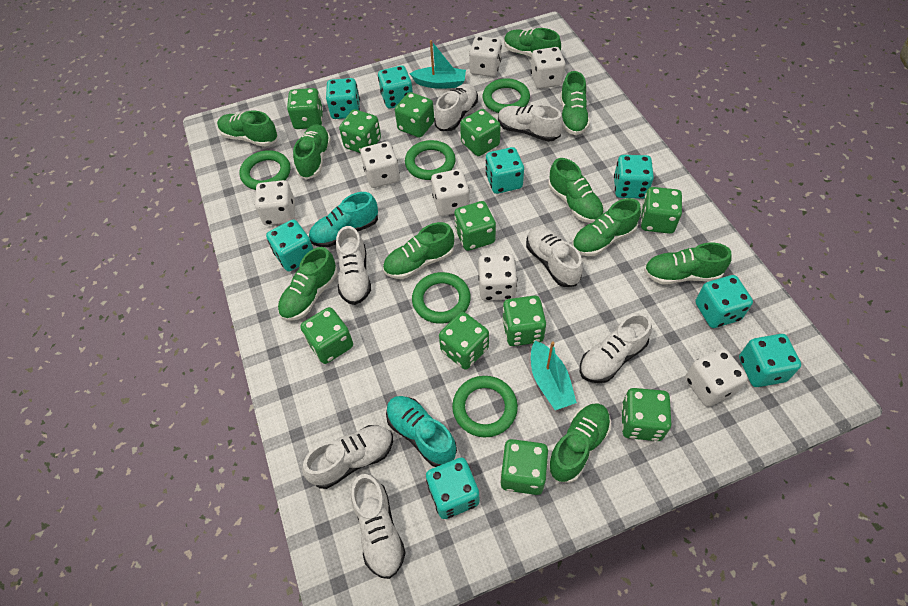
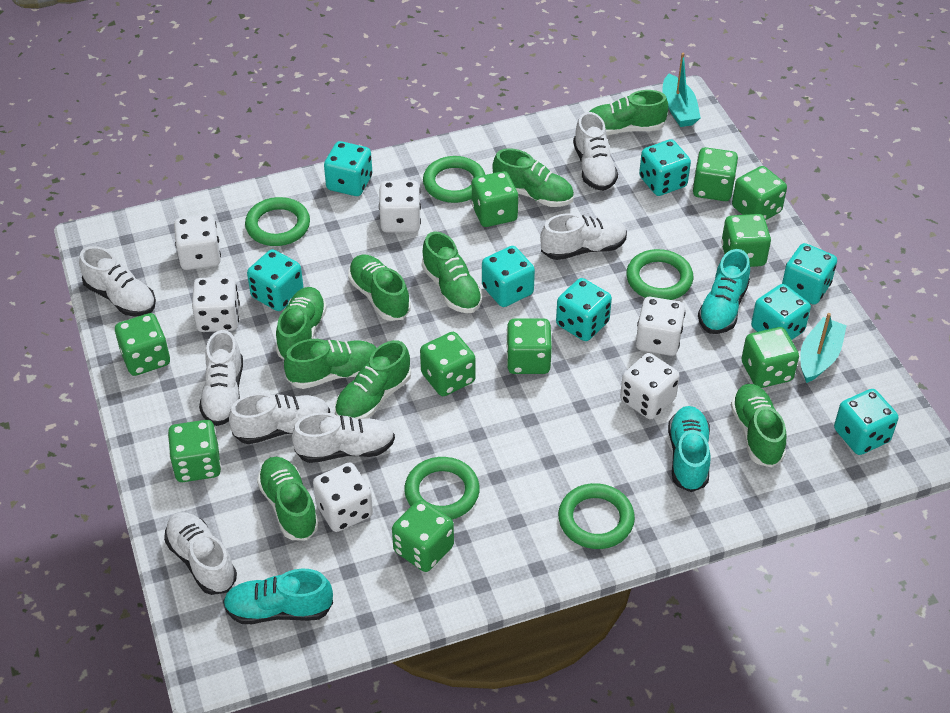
green dice: 11 -> 10
green shoe: 10 -> 9
turquoise shoe: 2 -> 3
white dice: 7 -> 6

